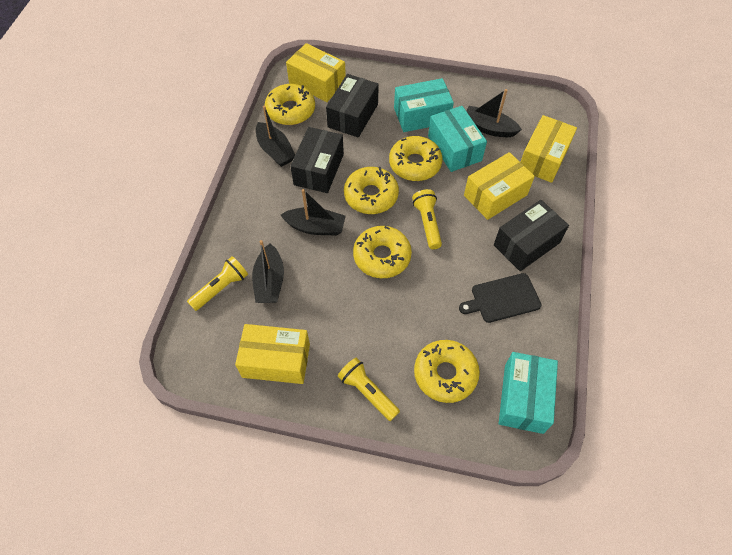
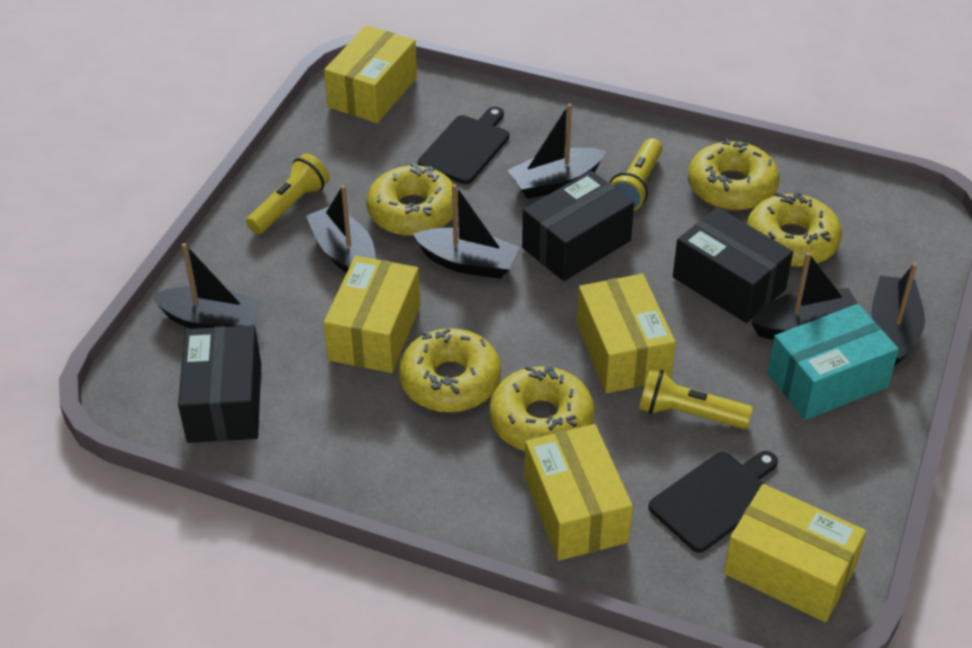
black boat: 4 -> 6
black cutting board: 1 -> 2
turquoise box: 3 -> 1
yellow box: 4 -> 5

